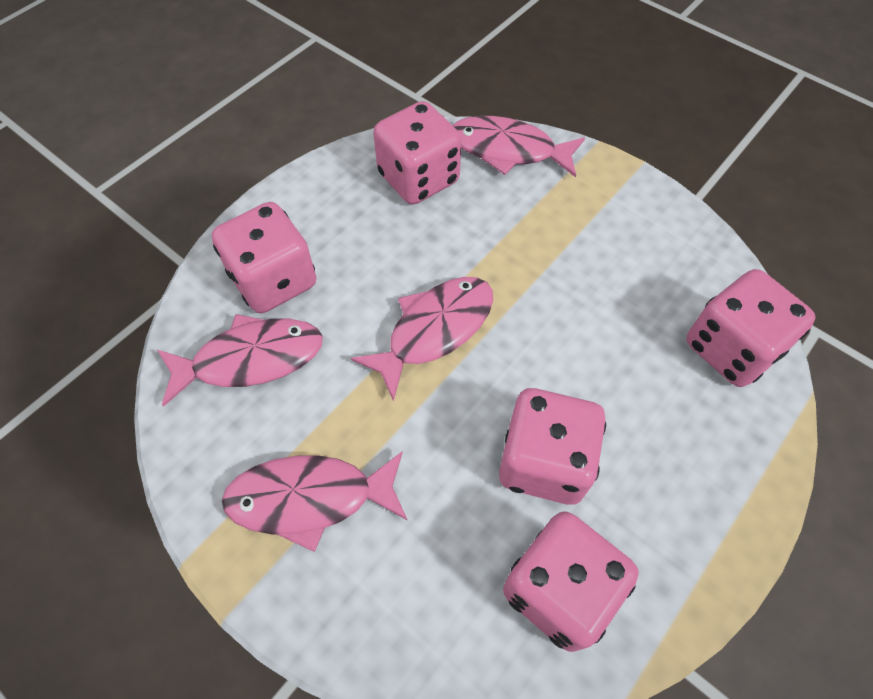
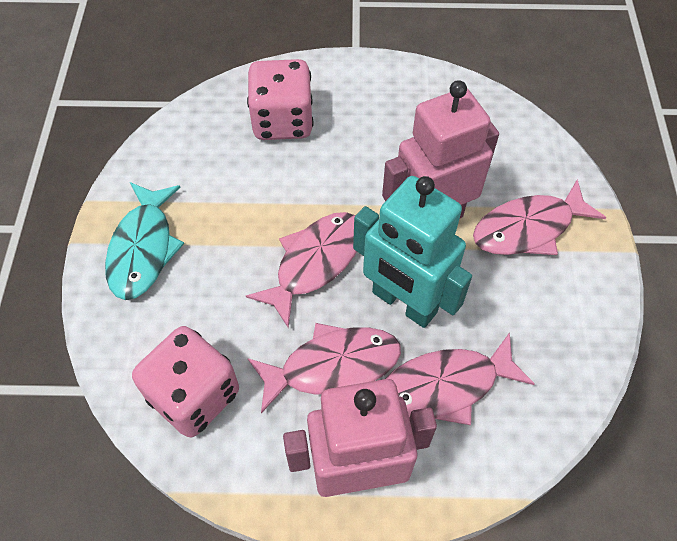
pink dice: 5 -> 2
pink robot: 0 -> 2
turquoise fish: 0 -> 1
turquoise robot: 0 -> 1

